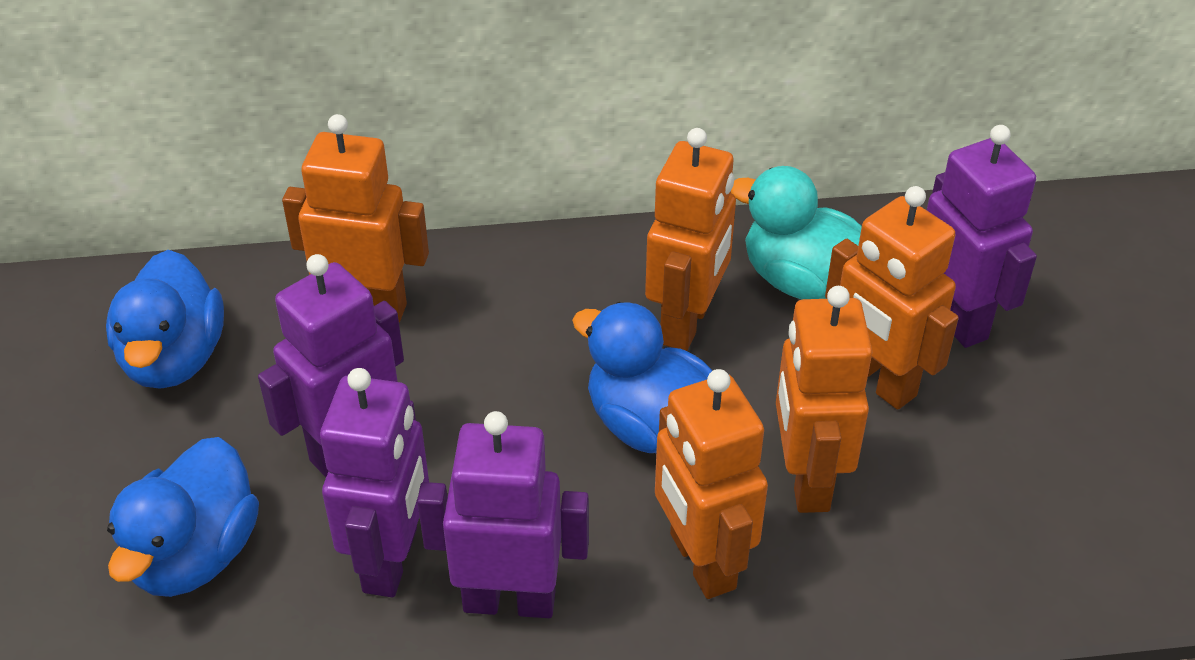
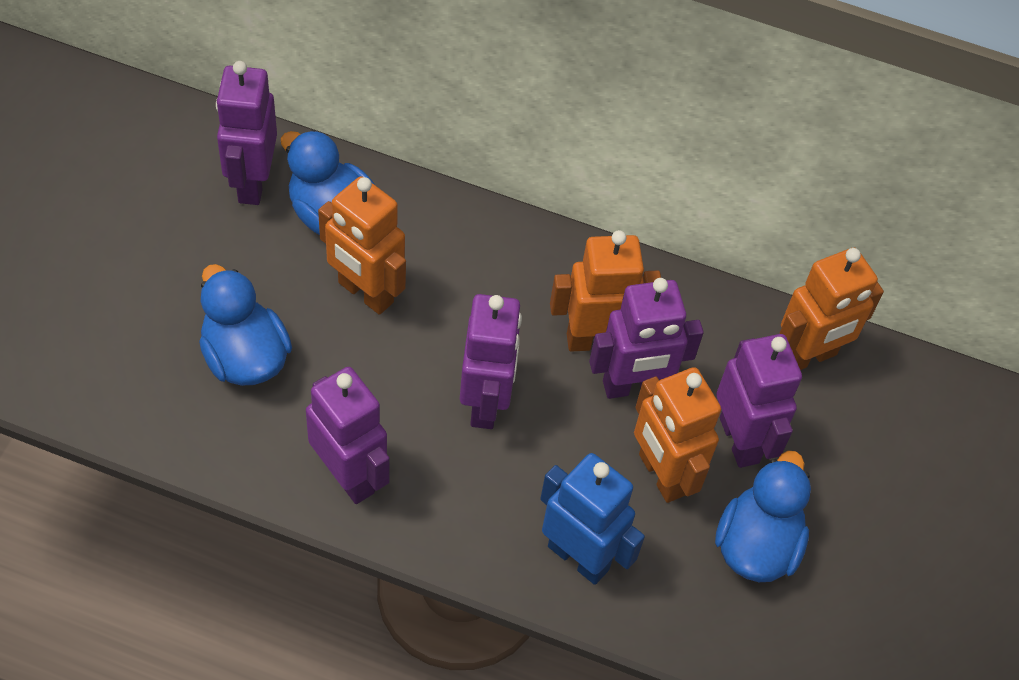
blue robot: 0 -> 1
orange robot: 5 -> 4
purple robot: 4 -> 5
turquoise duck: 1 -> 0

